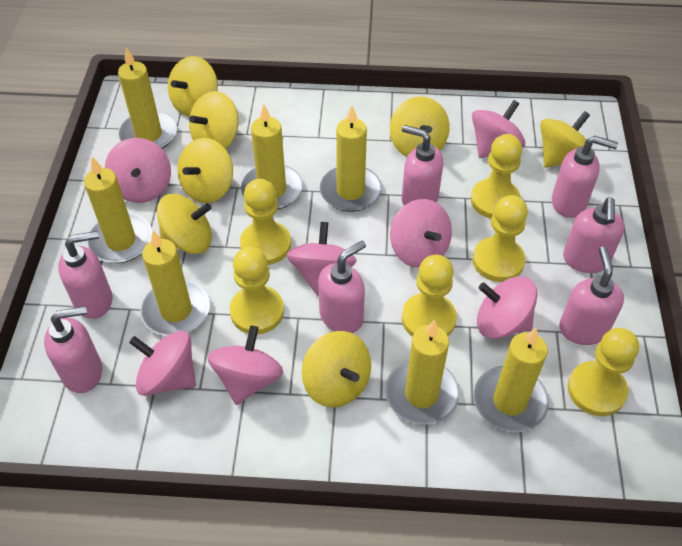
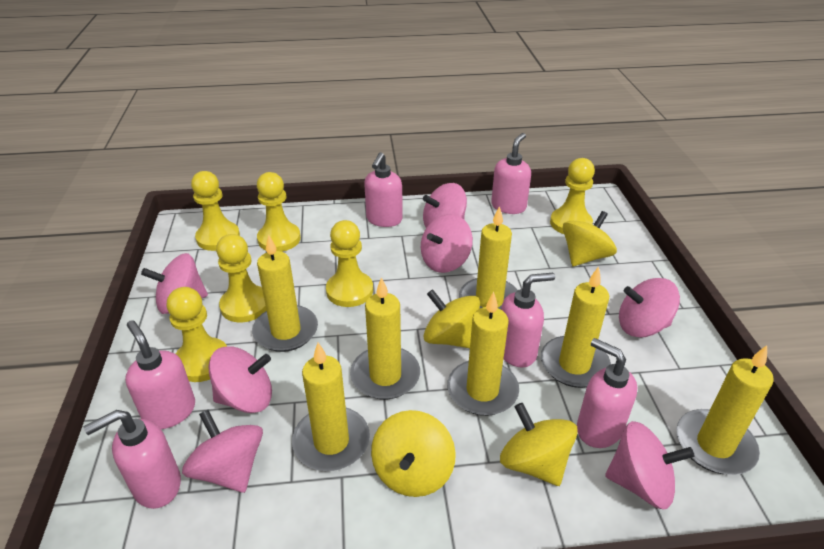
pink soap dispenser: 7 -> 6
yellow spinning top: 7 -> 4

